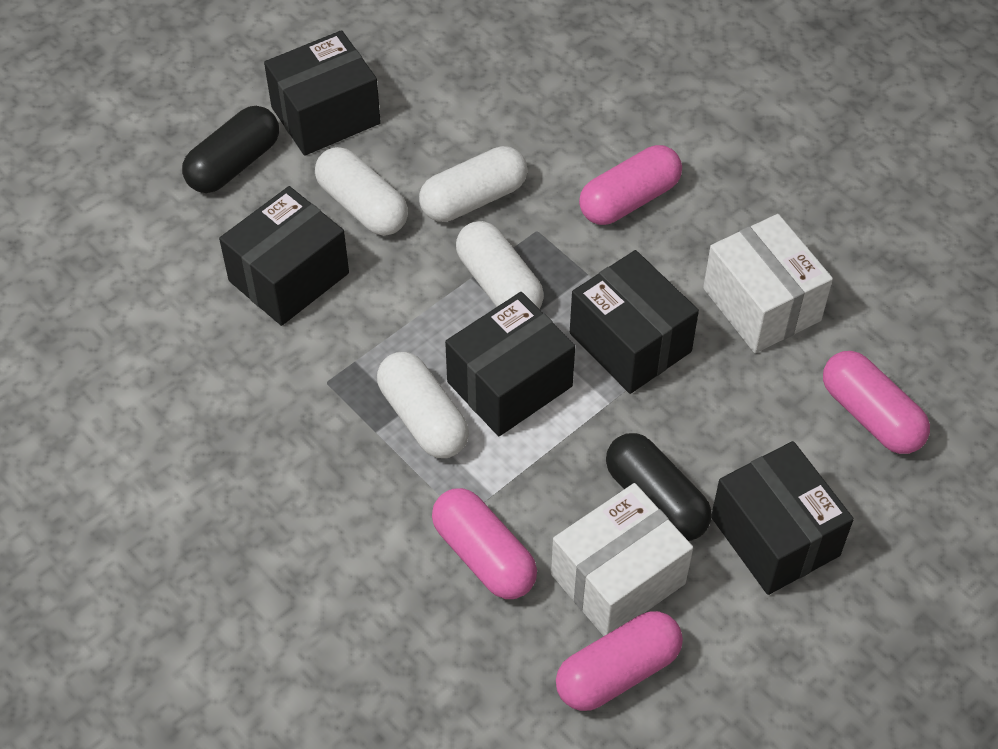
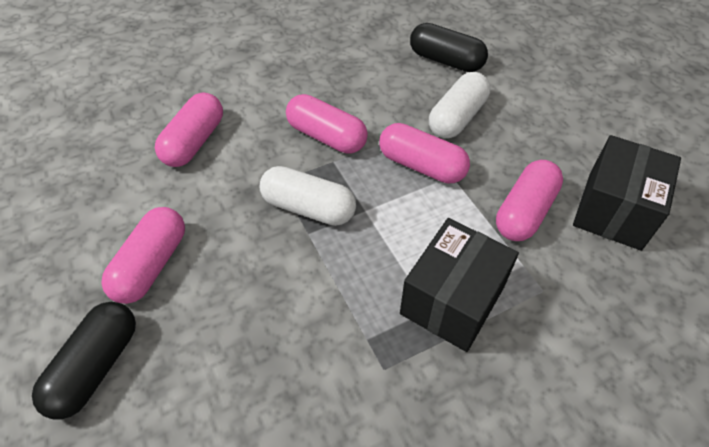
black box: 5 -> 2
pink capsule: 4 -> 5
white box: 2 -> 0
white capsule: 4 -> 2

